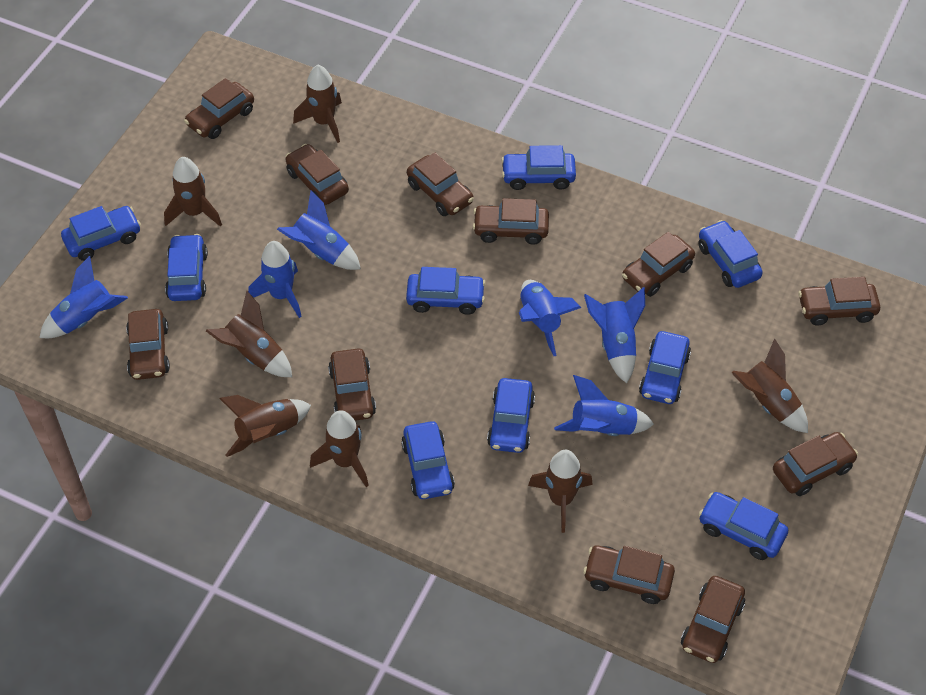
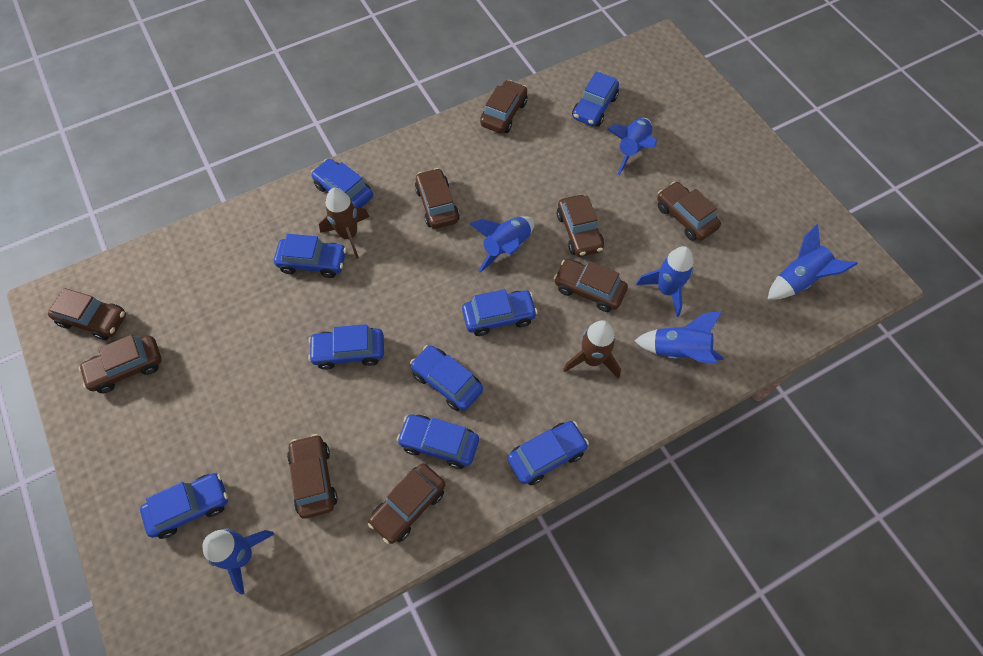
brown car: 11 -> 9
brown rocket: 7 -> 2

